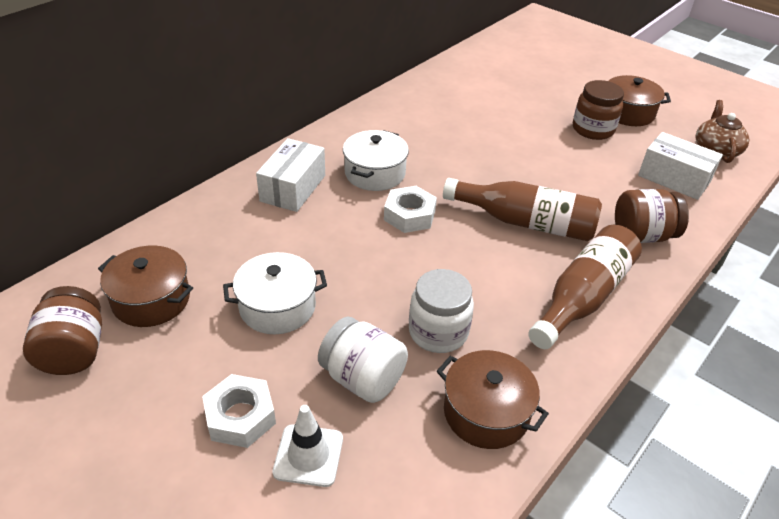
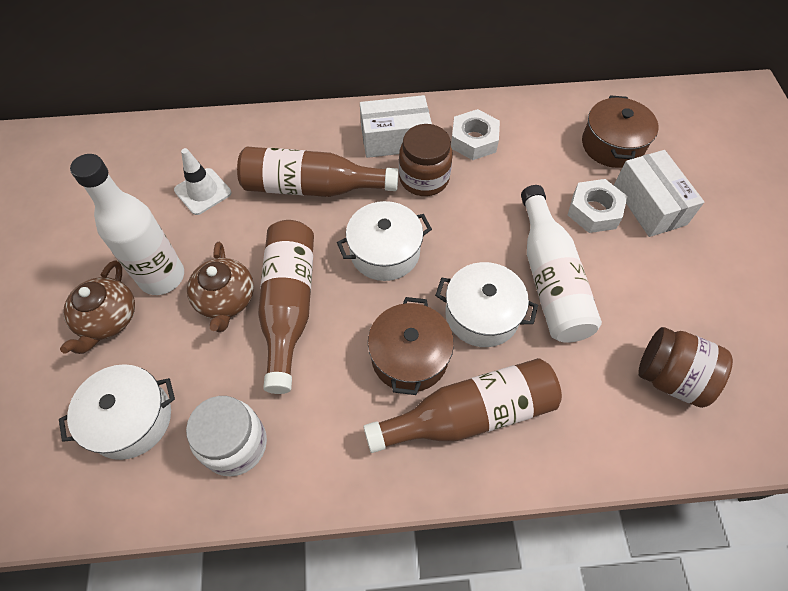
brown bottle: 2 -> 3
brown jar: 3 -> 2
brown pot: 3 -> 2
brown teapot: 1 -> 2
white bottle: 0 -> 2
white jar: 2 -> 1
white pot: 2 -> 3

